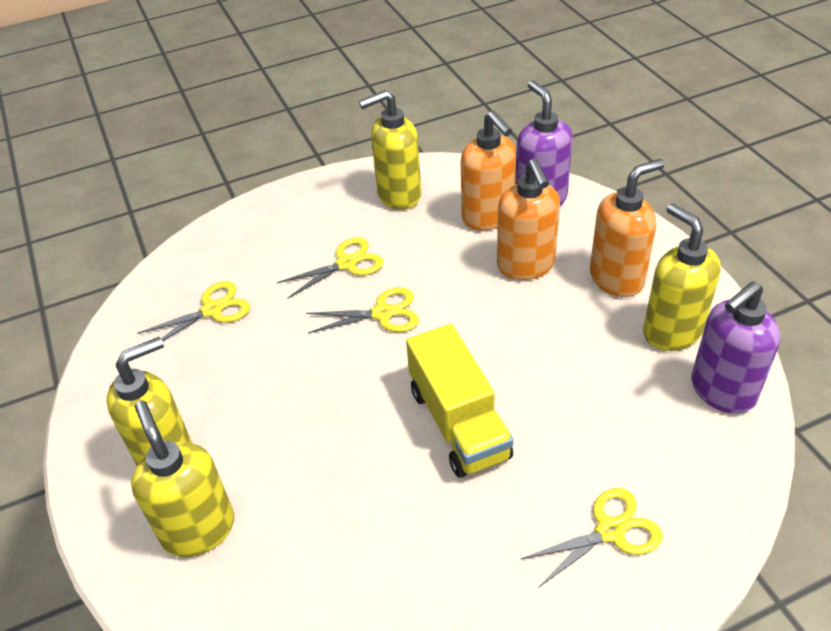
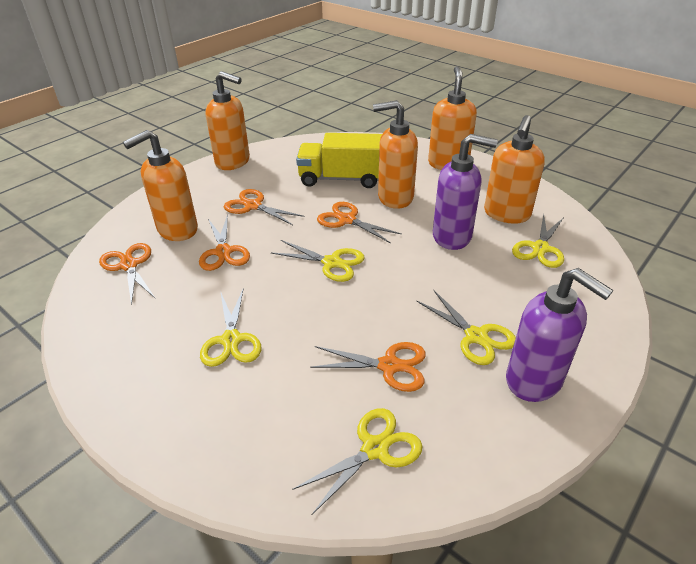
orange scissors: 0 -> 5
orange soap dispenser: 3 -> 5
yellow scissors: 4 -> 5
yellow soap dispenser: 4 -> 0

